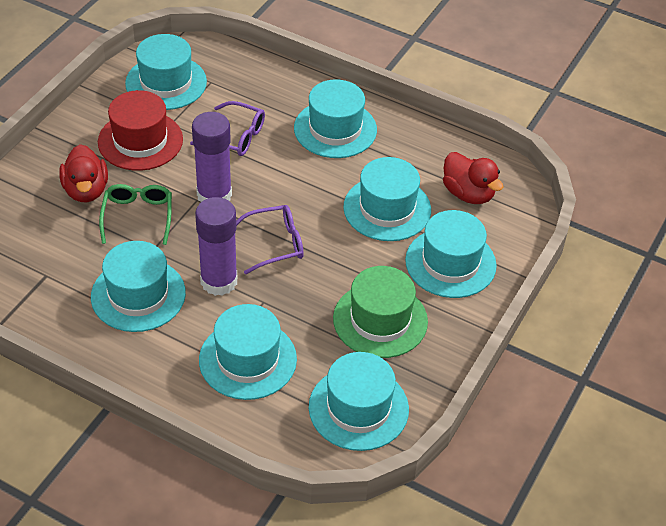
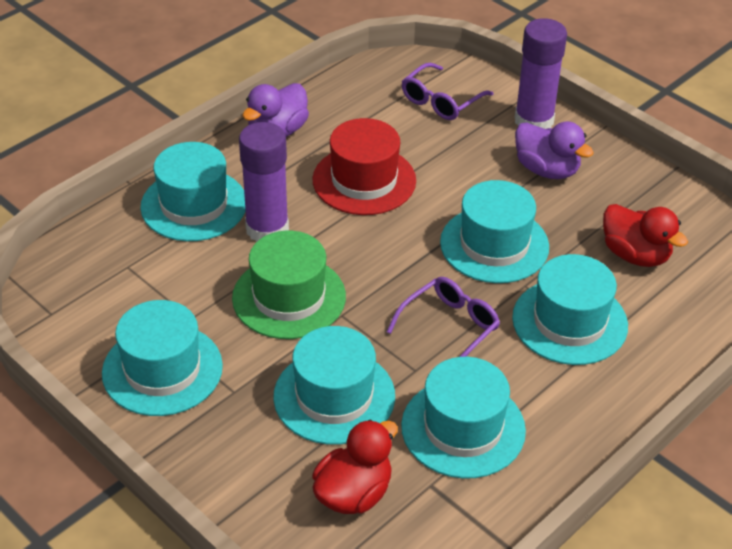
green glasses: 1 -> 0
purple duck: 0 -> 2
turquoise hat: 7 -> 6

